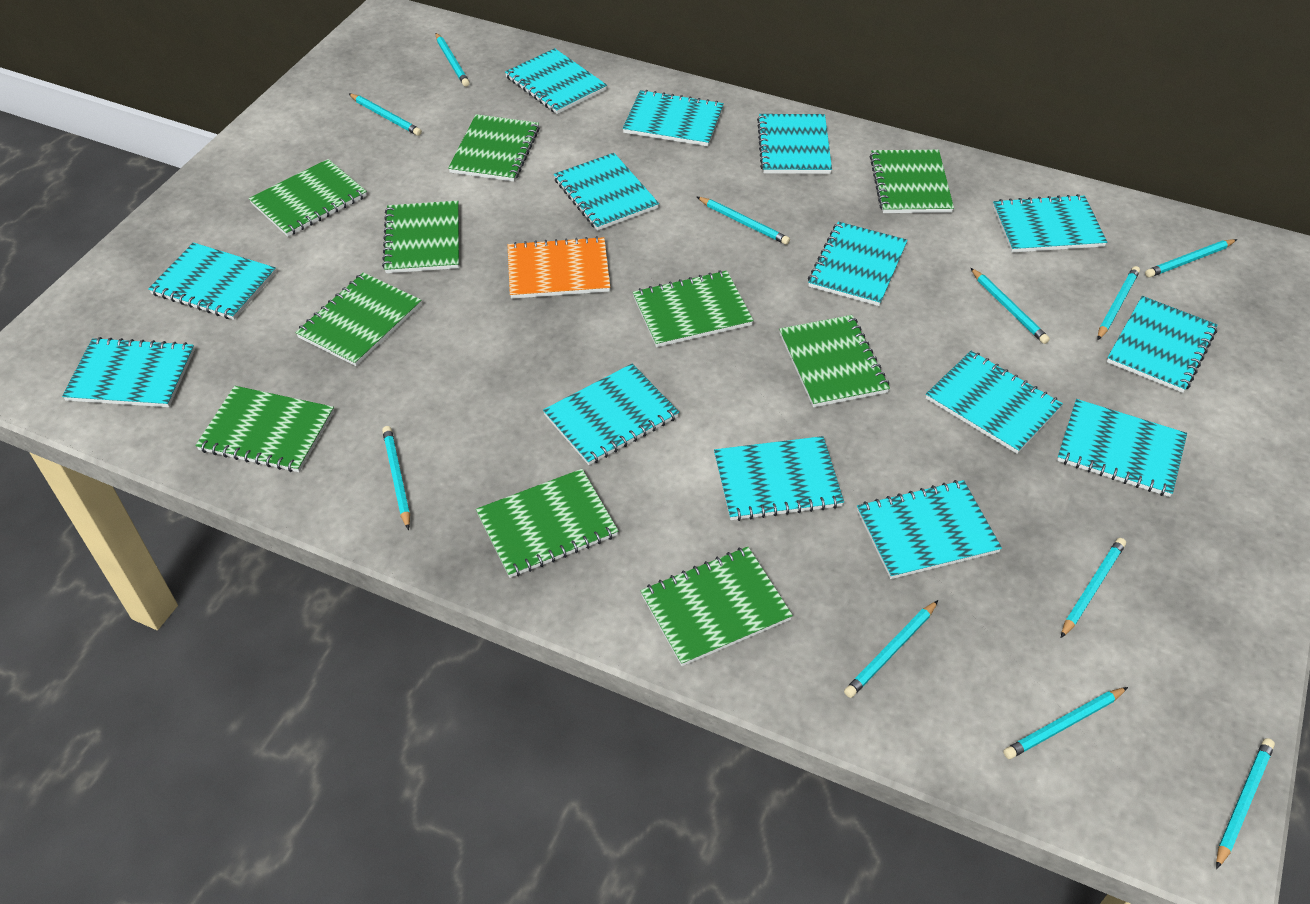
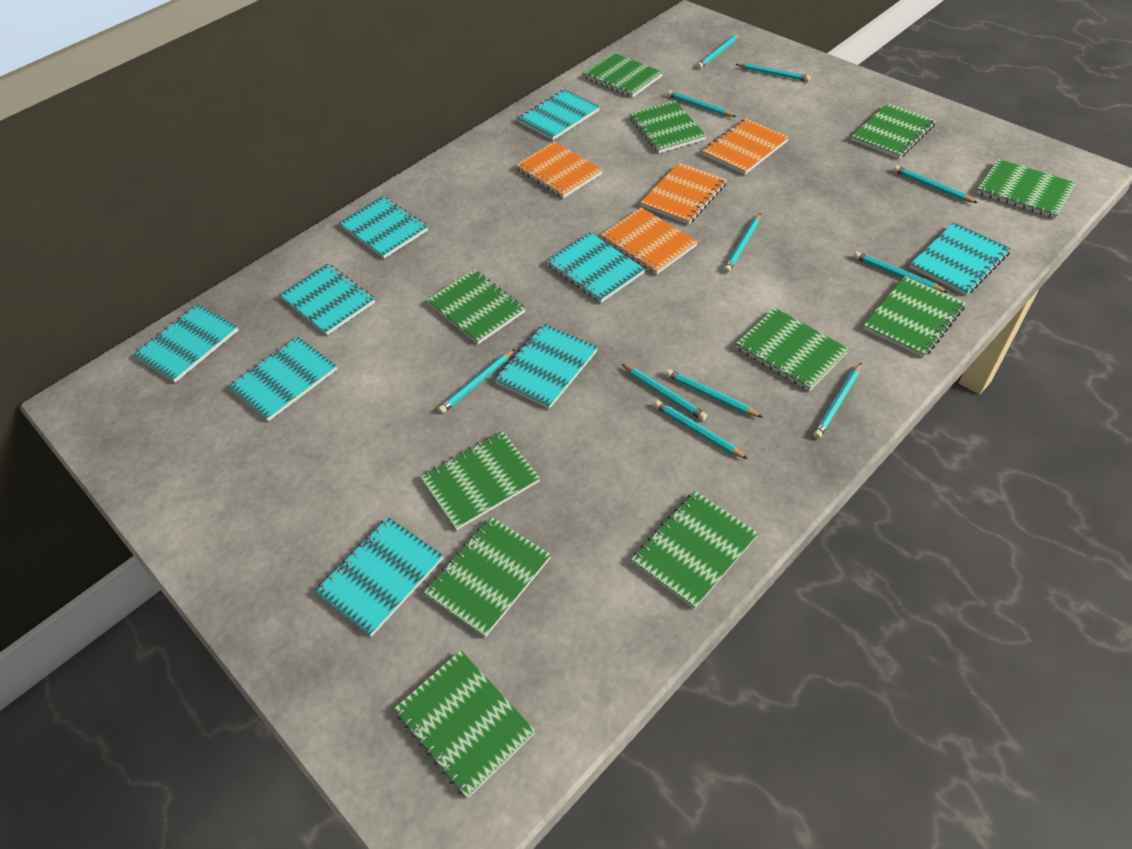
green notebook: 10 -> 11
orange notebook: 1 -> 4
turquoise notebook: 14 -> 9

